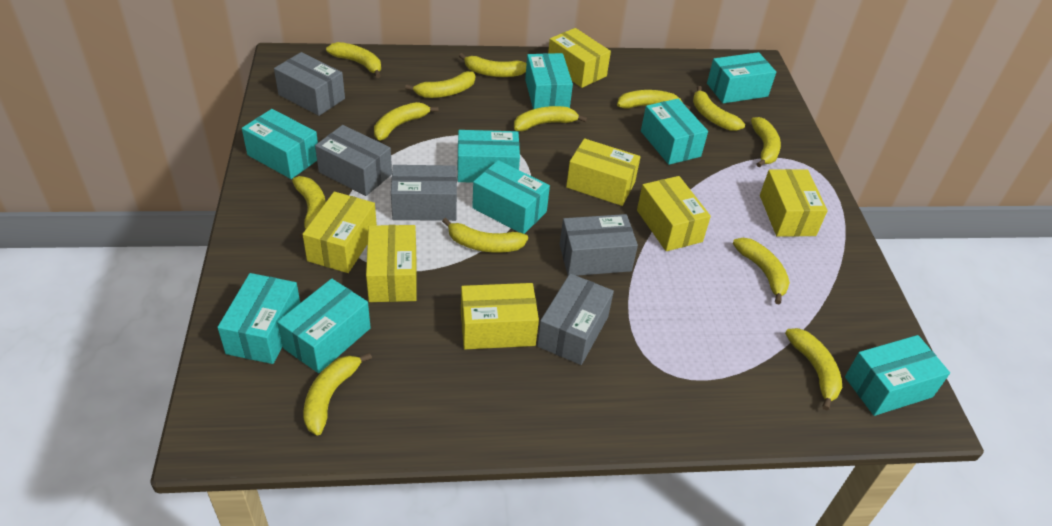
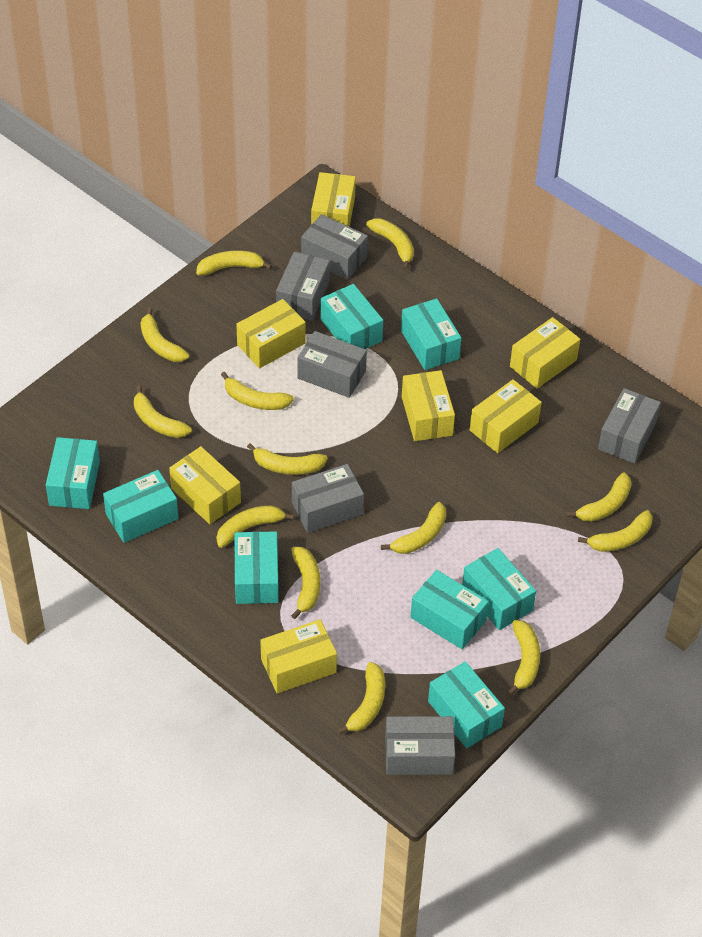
grey box: 5 -> 6
turquoise box: 9 -> 8

